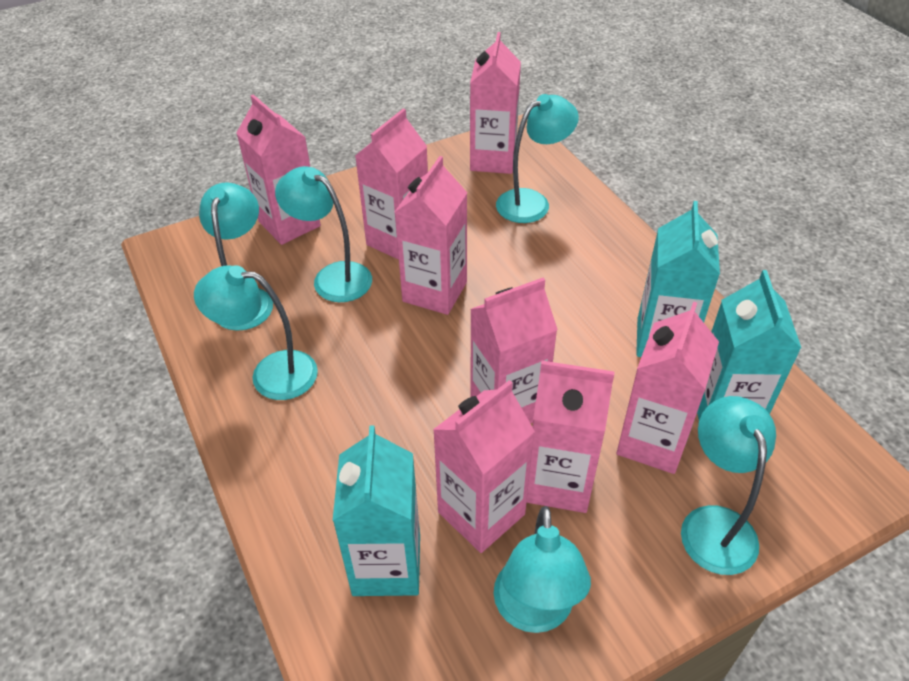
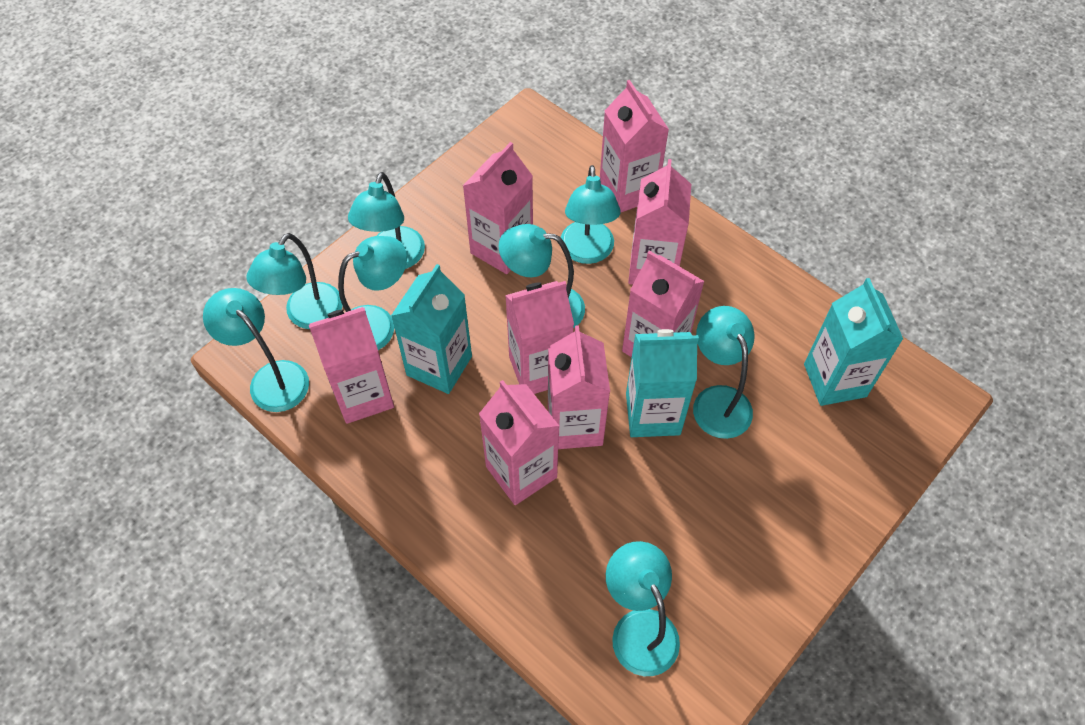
turquoise lamp: 6 -> 8

